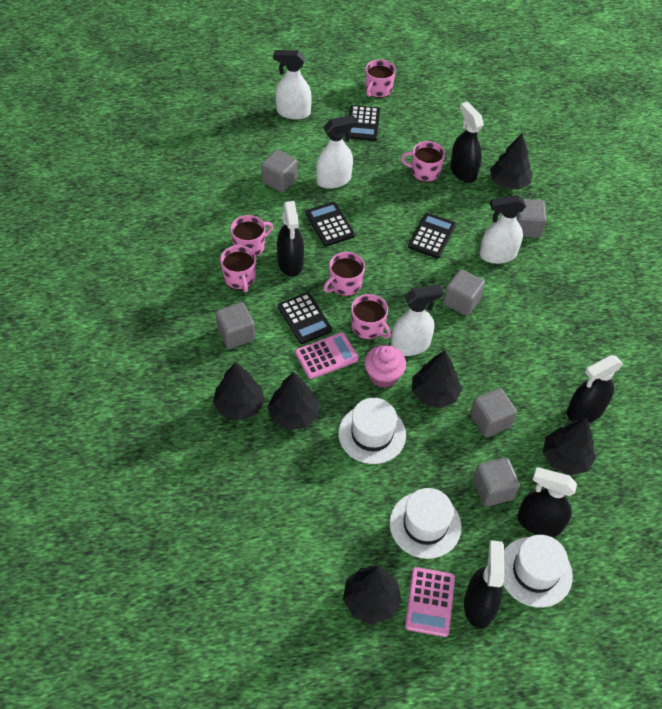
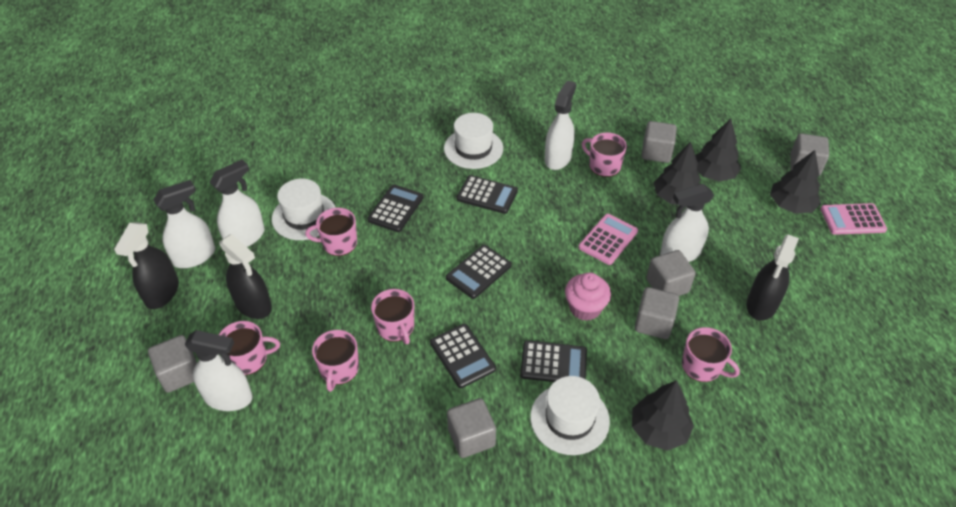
black calculator: 4 -> 5
black spray bottle: 5 -> 3
black tree: 6 -> 4
white spray bottle: 4 -> 5

